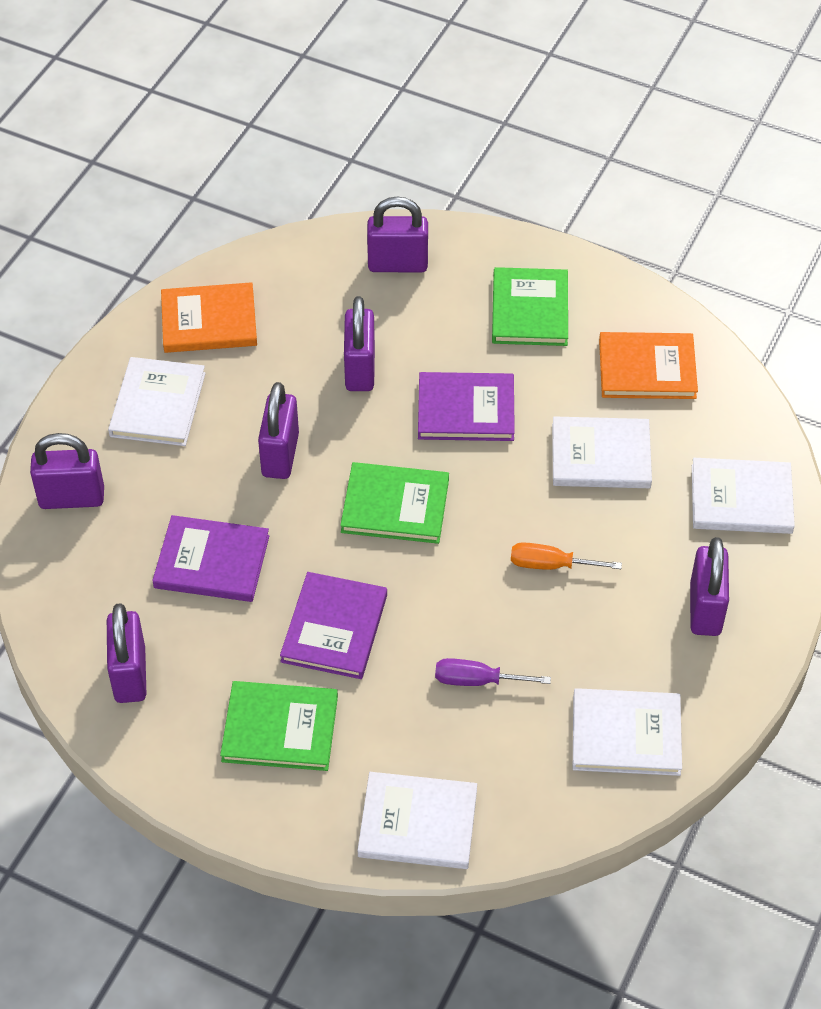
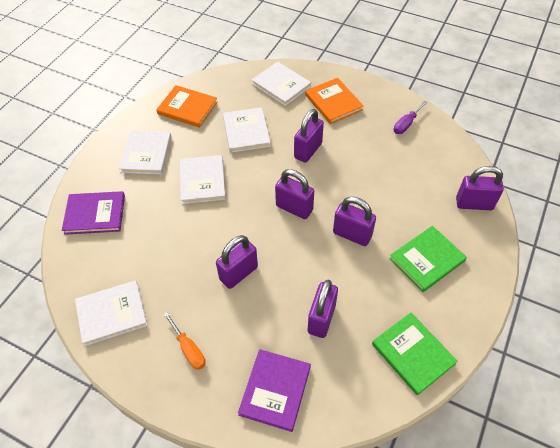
green book: 3 -> 2
purple book: 3 -> 2

